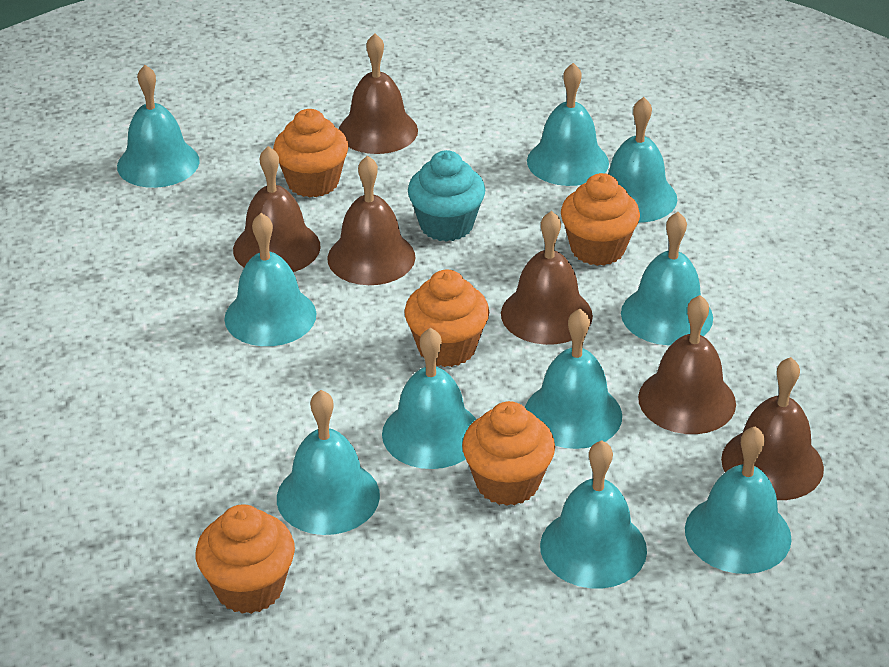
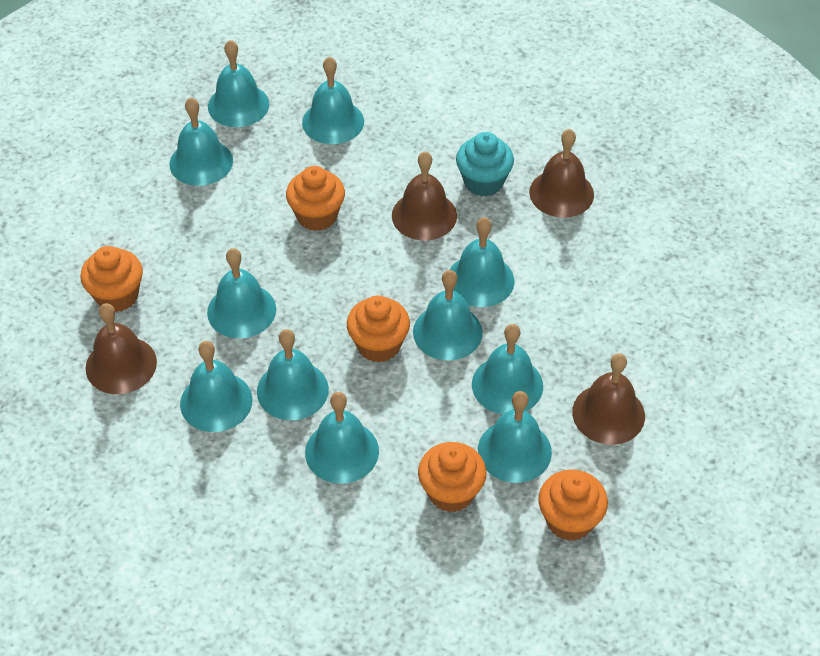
brown bell: 6 -> 4
turquoise bell: 10 -> 11

